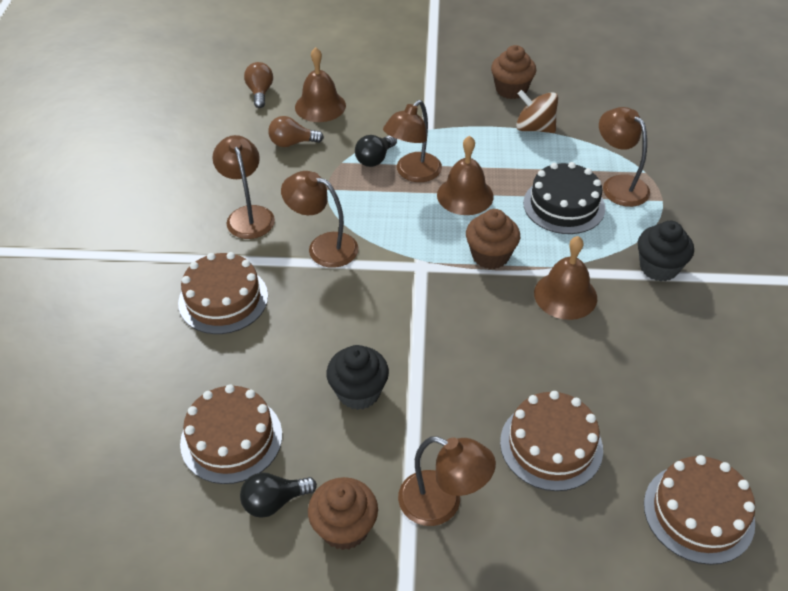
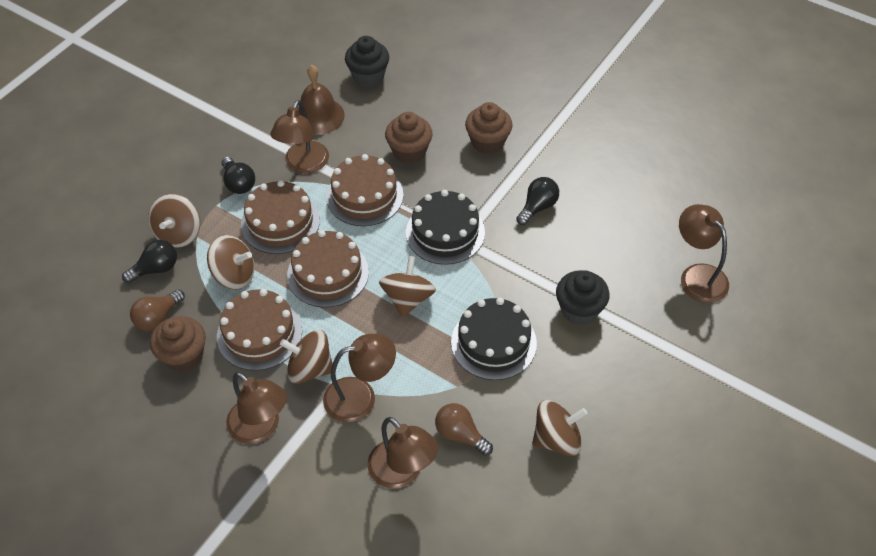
black cake: 1 -> 2
black light bulb: 2 -> 3
brown bell: 3 -> 1
brown spinning top: 1 -> 5

